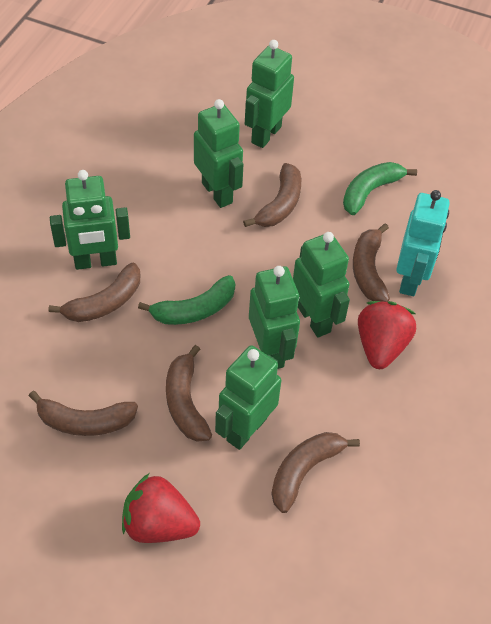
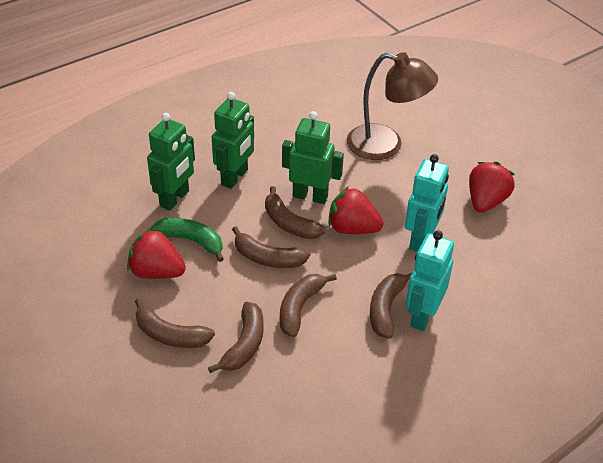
brown lamp: 0 -> 1
green banana: 2 -> 1
green robot: 6 -> 3
red strawberry: 2 -> 3
turquoise robot: 1 -> 2

